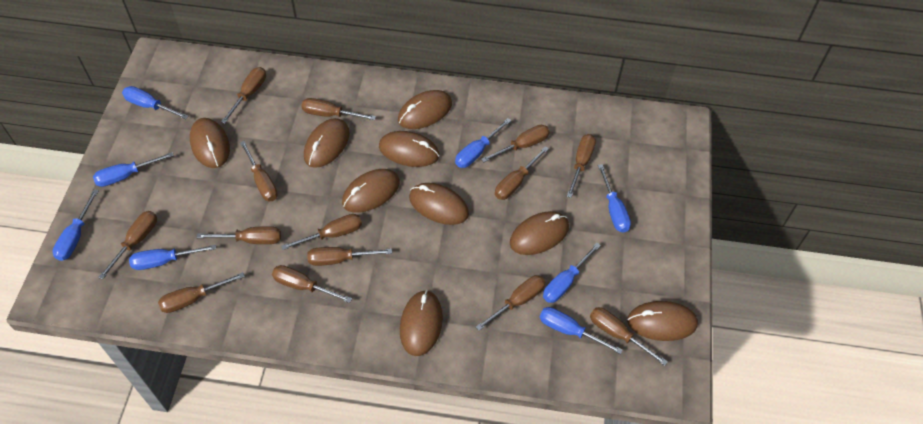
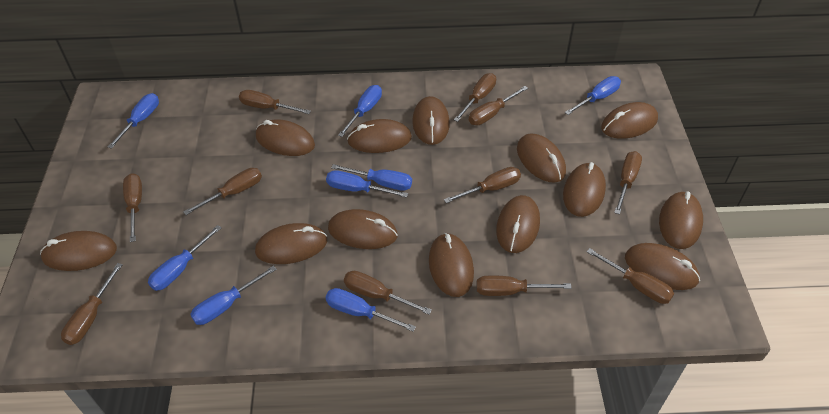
brown mouse: 9 -> 13
brown screwdriver: 14 -> 11

